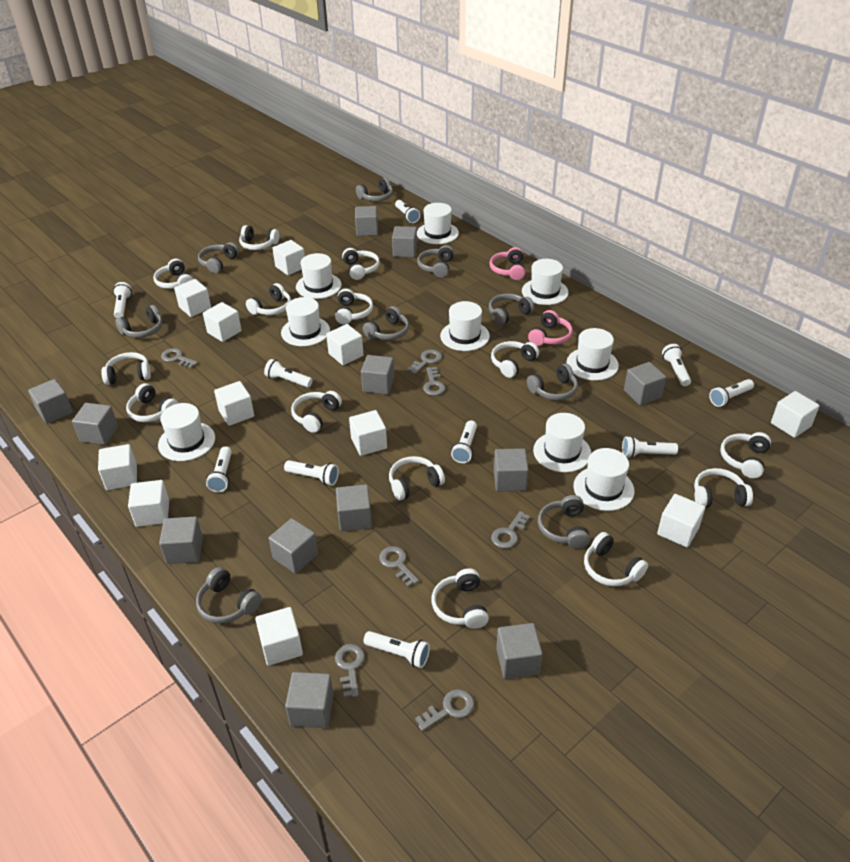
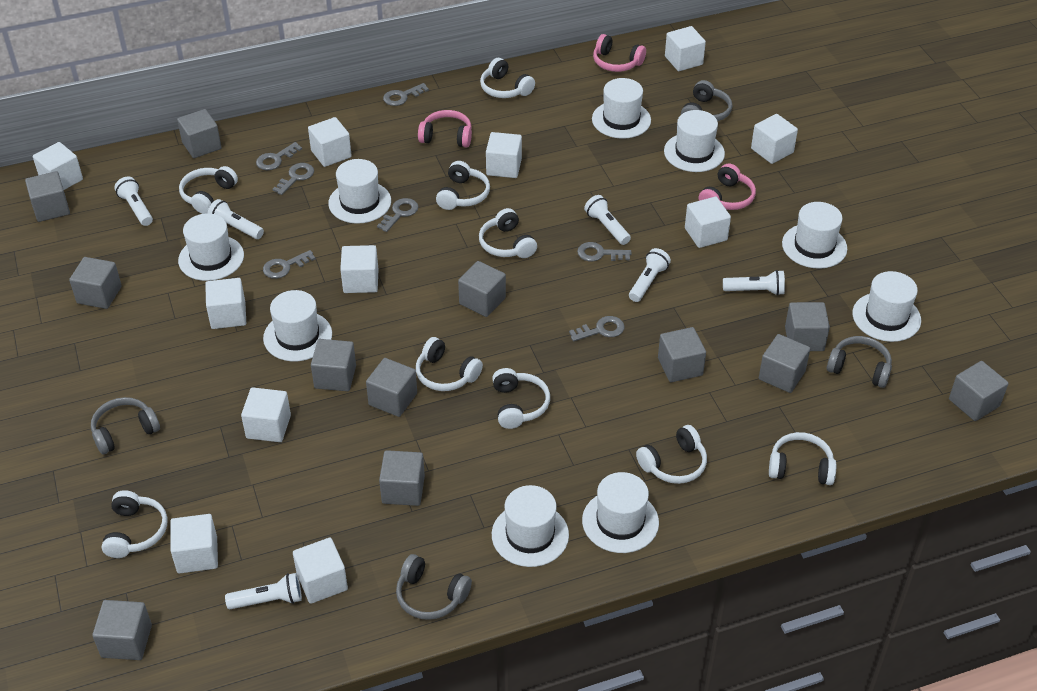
grey headphones: 9 -> 4
pink headphones: 2 -> 3
white flashlight: 10 -> 6
white headphones: 14 -> 9

